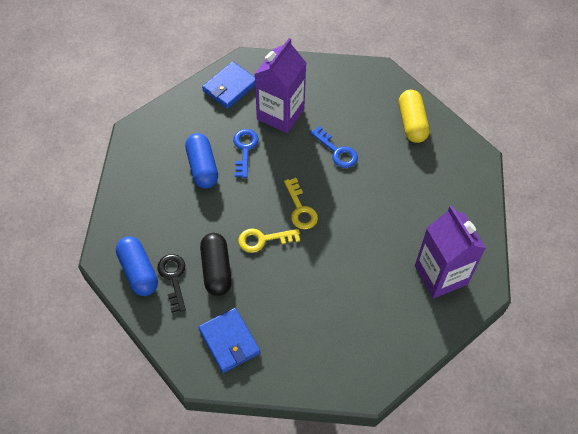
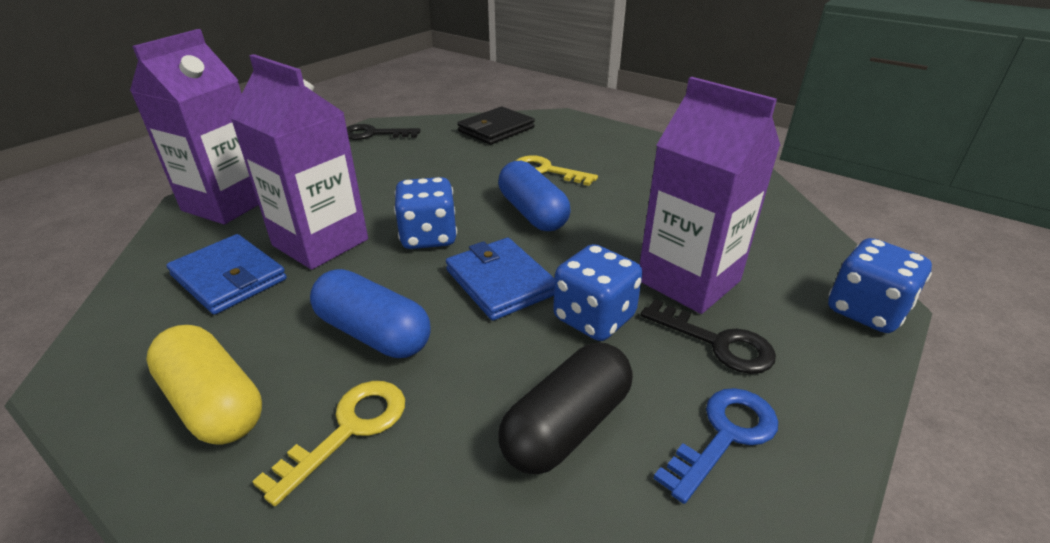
black key: 1 -> 2
black wallet: 0 -> 1
blue dice: 0 -> 3
blue key: 2 -> 1
purple carton: 2 -> 3

